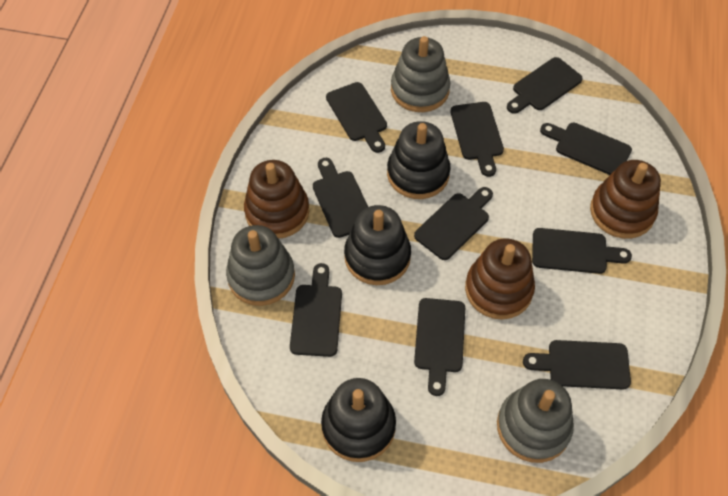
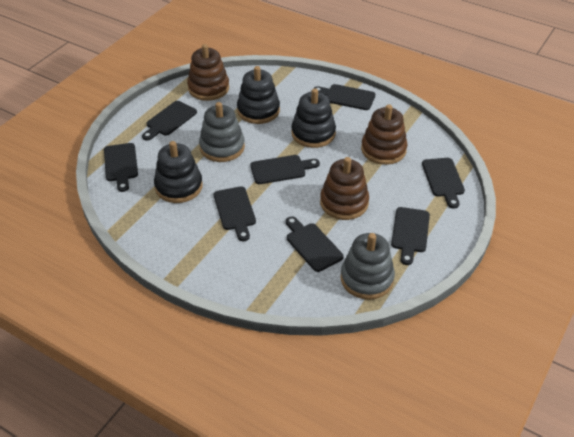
black cutting board: 10 -> 8
grey stacking toy: 3 -> 2

